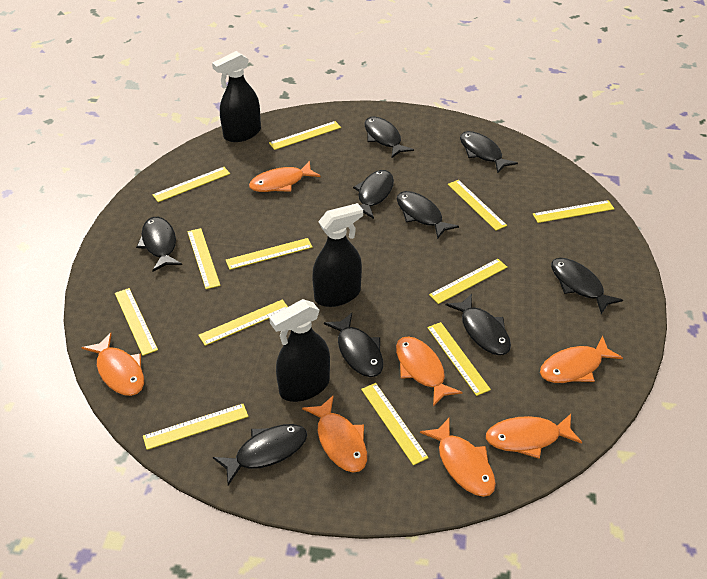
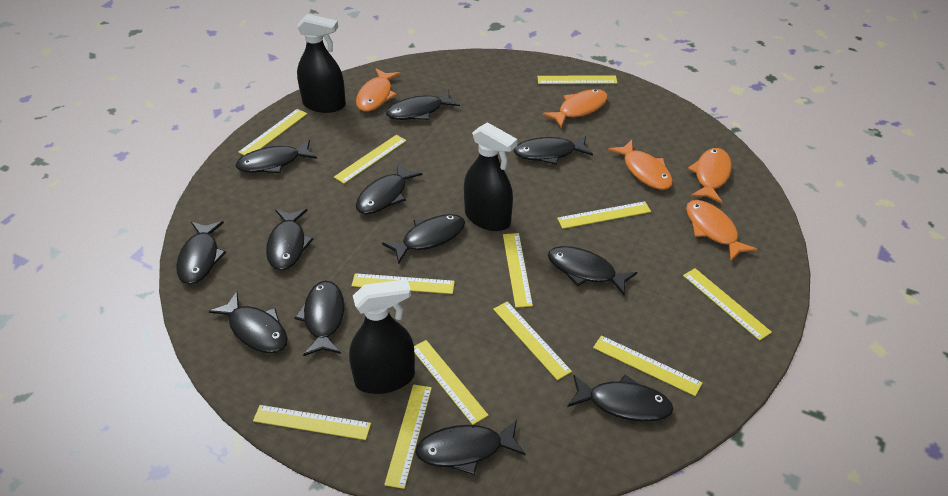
black fish: 9 -> 12
orange fish: 7 -> 5

